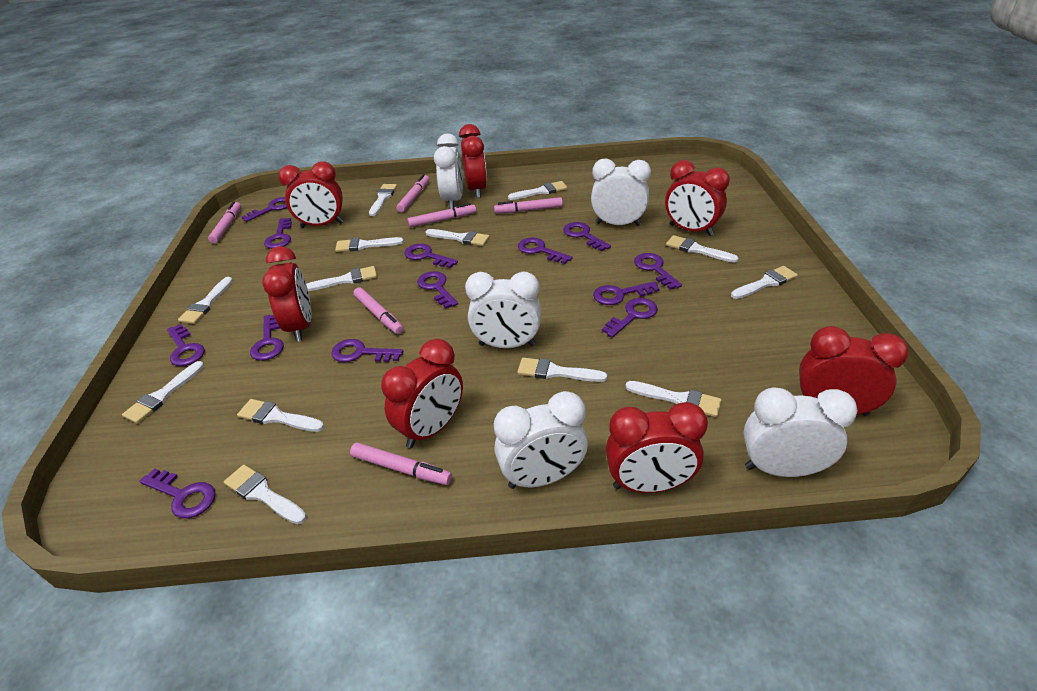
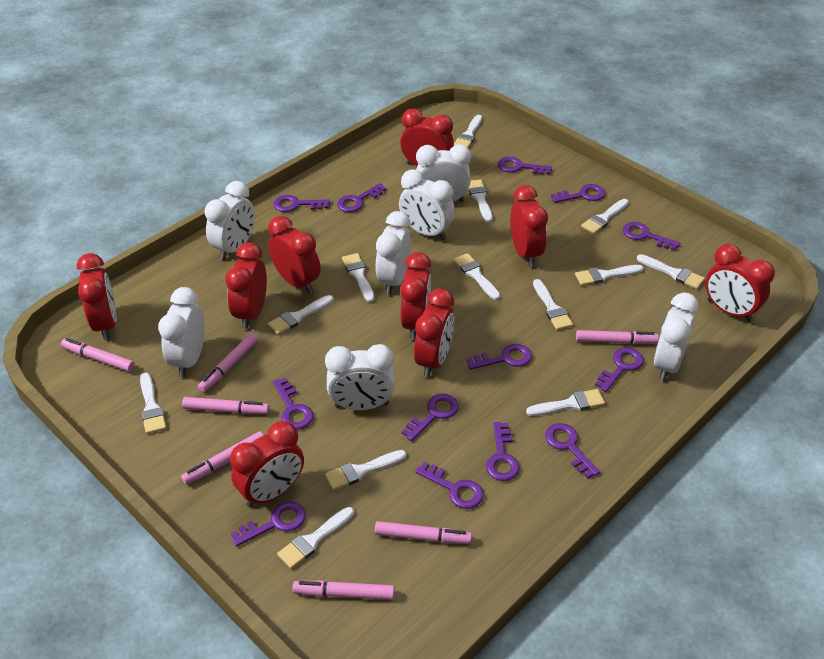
pink marker: 6 -> 7
red clock: 7 -> 9
white clock: 5 -> 7

